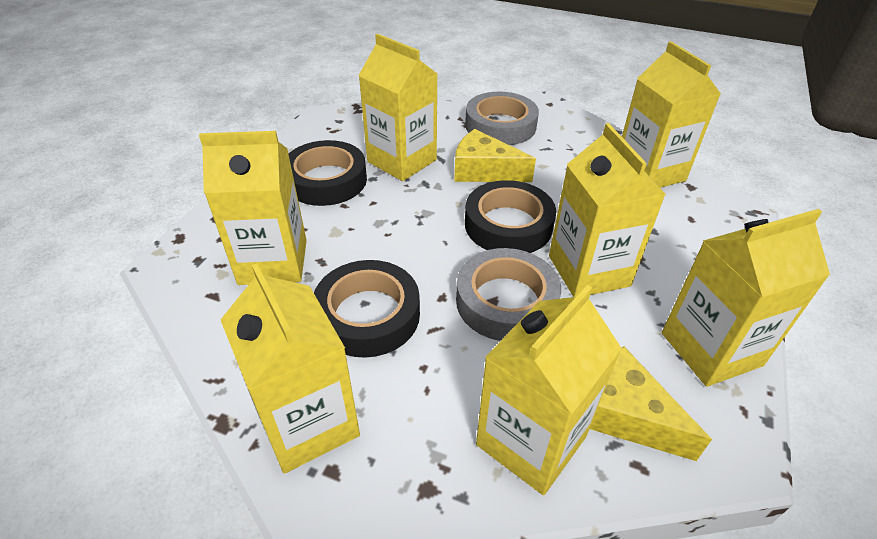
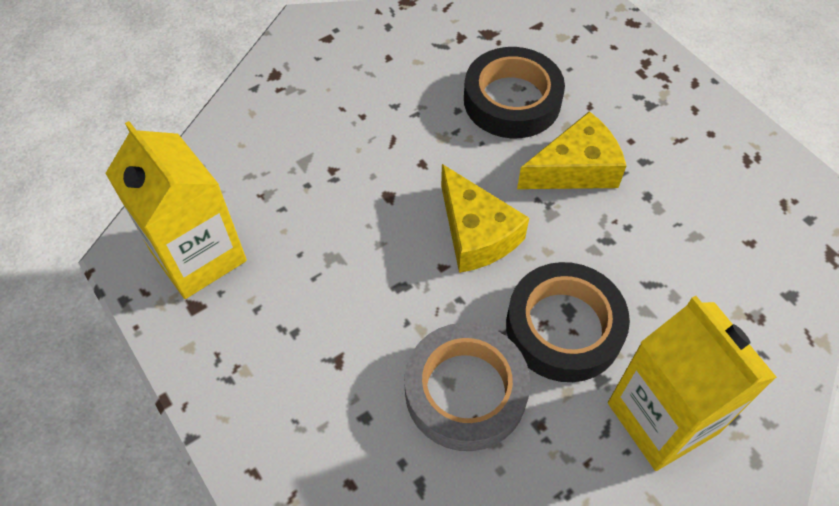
black tape: 3 -> 2
grey tape: 2 -> 1
yellow carton: 7 -> 2

